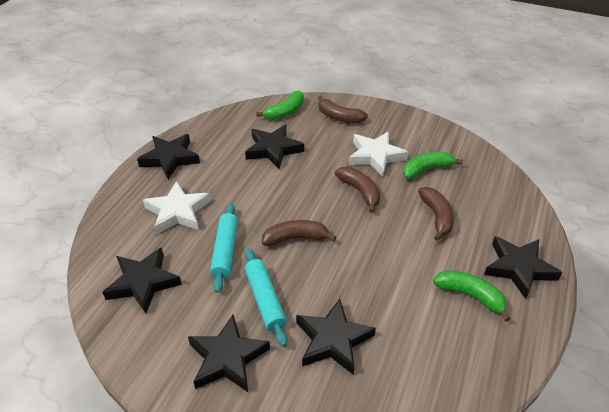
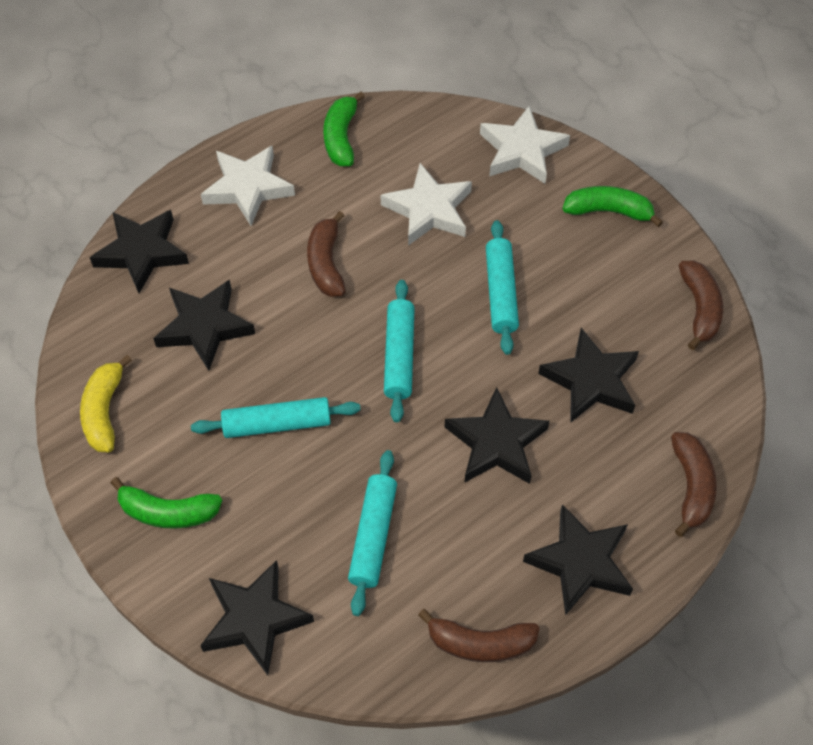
turquoise rolling pin: 2 -> 4
white star: 2 -> 3
yellow banana: 0 -> 1

